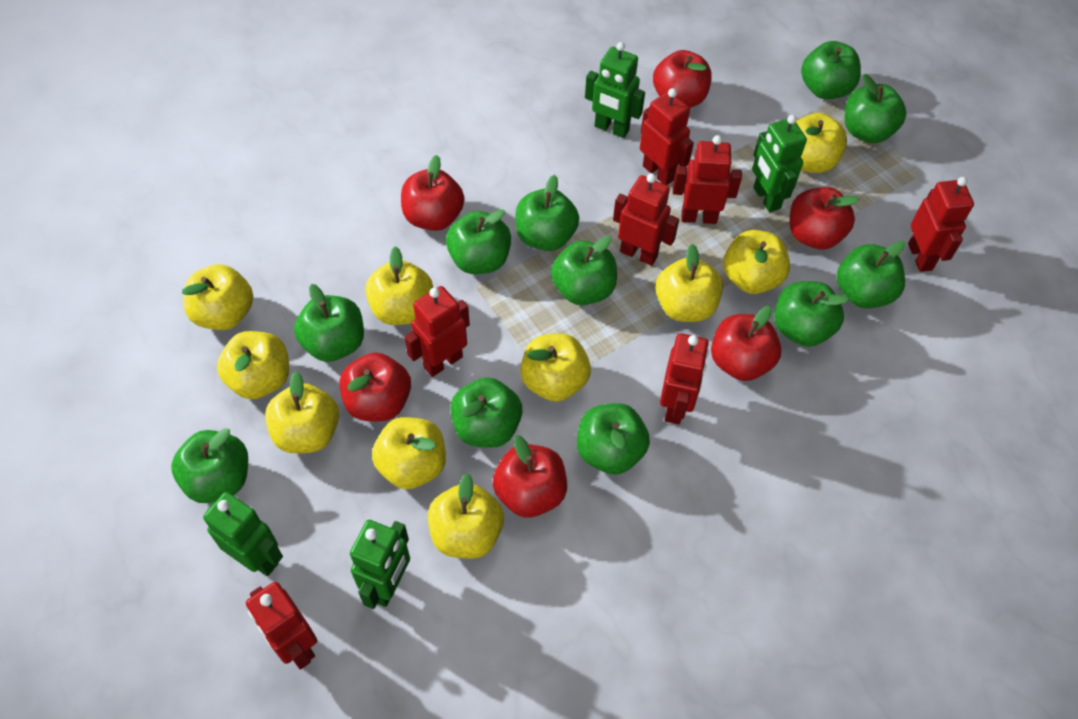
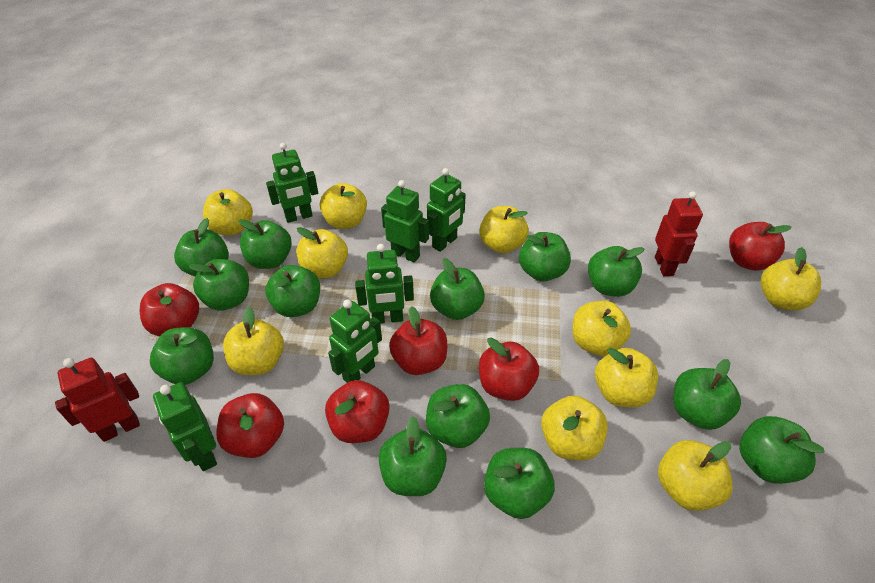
green apple: 11 -> 13
green robot: 4 -> 6
red robot: 7 -> 2

